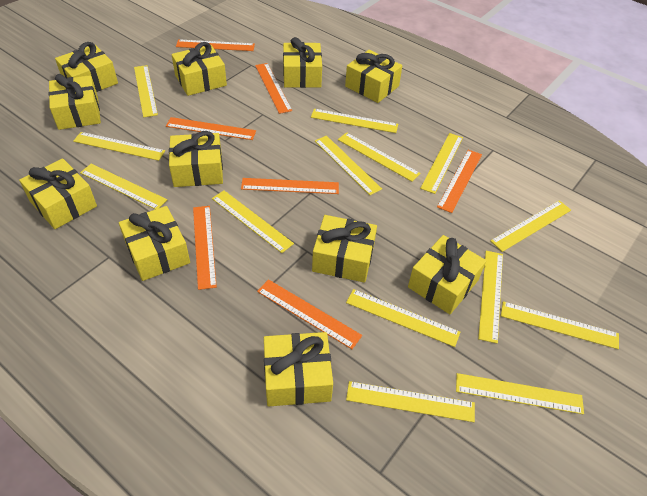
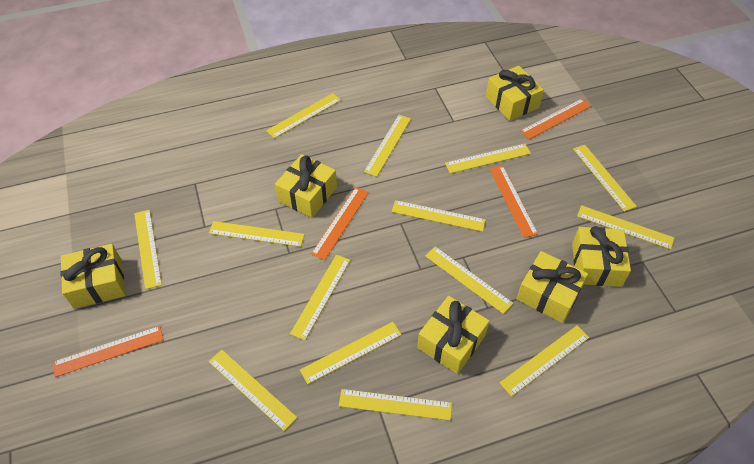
orange ruler: 7 -> 4
yellow gift: 11 -> 6

